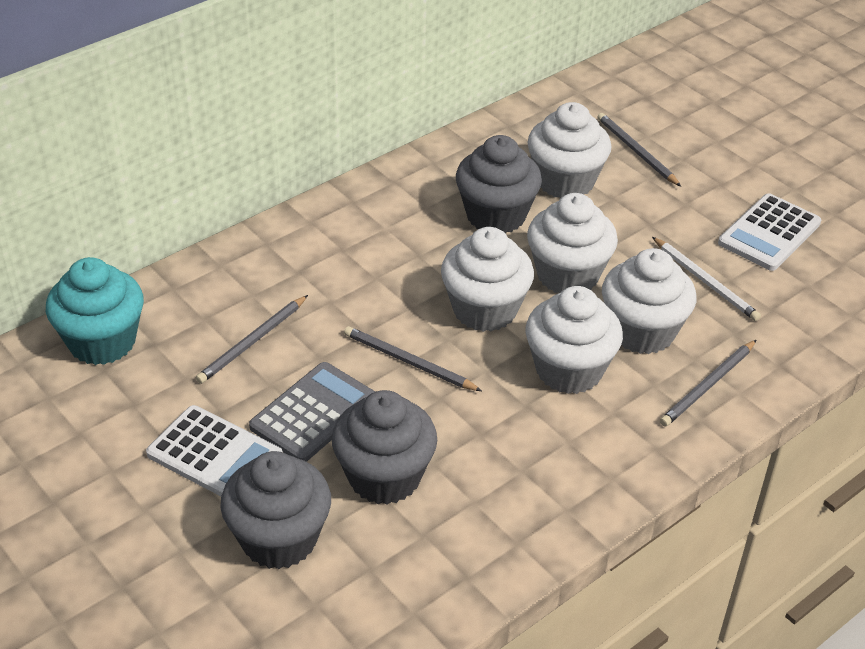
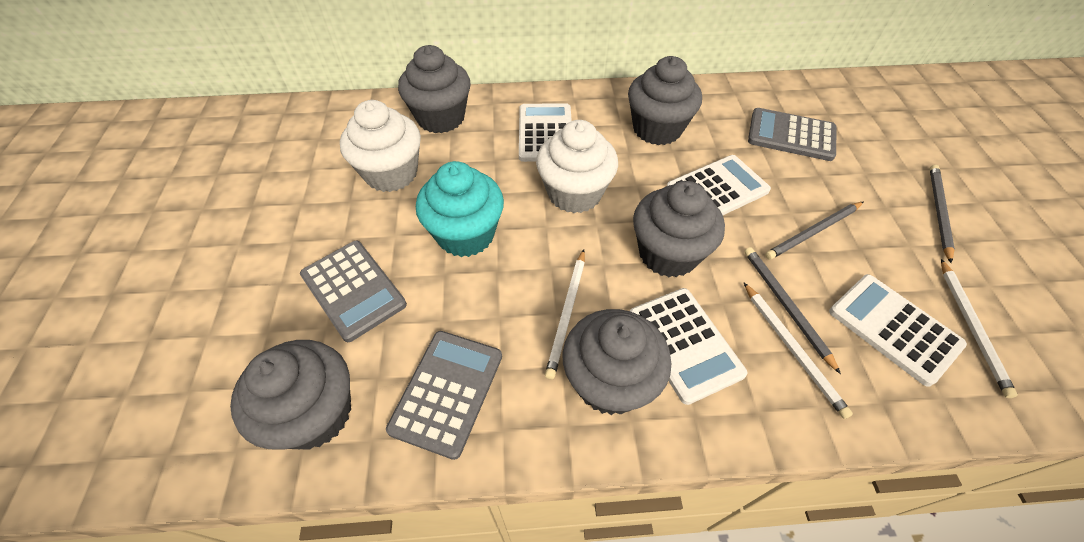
grey calculator: 1 -> 3
grey cupcake: 3 -> 5
grey pencil: 4 -> 3
white calculator: 2 -> 4
white cupcake: 5 -> 2
white pencil: 1 -> 3

